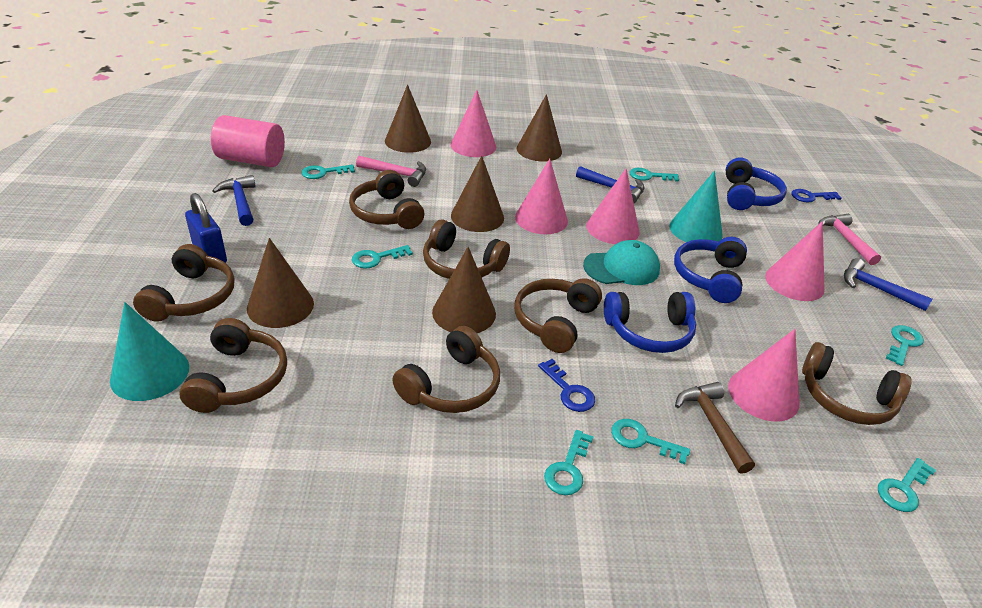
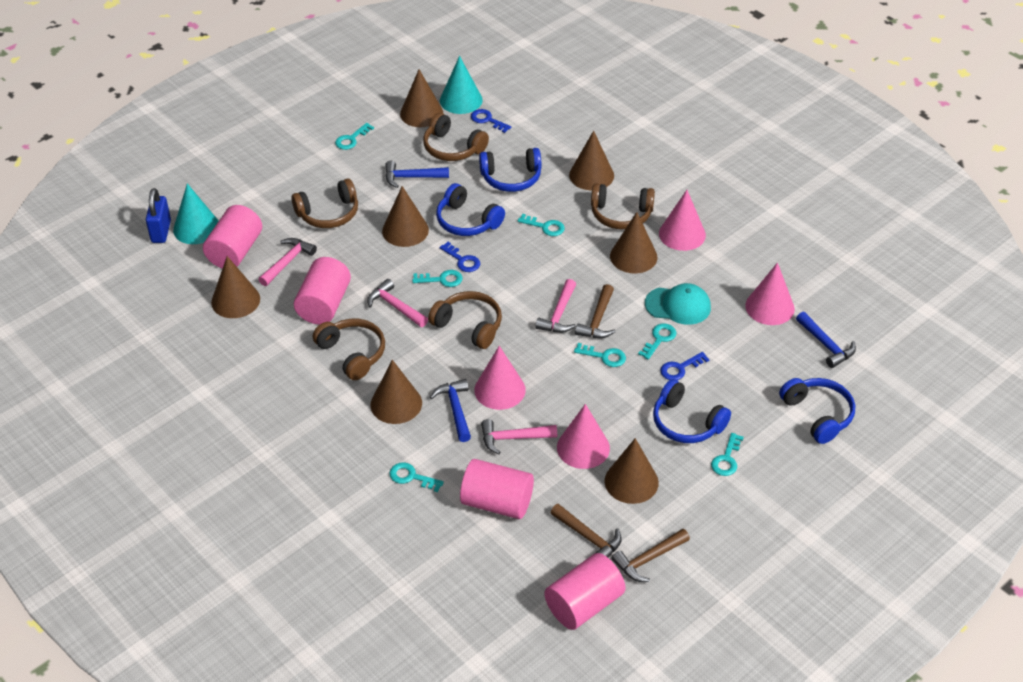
blue headphones: 3 -> 4
blue key: 2 -> 3
brown cone: 5 -> 7
brown hammer: 1 -> 3
brown headphones: 7 -> 5
pink cone: 5 -> 4
pink cylinder: 1 -> 4
pink hammer: 2 -> 4

